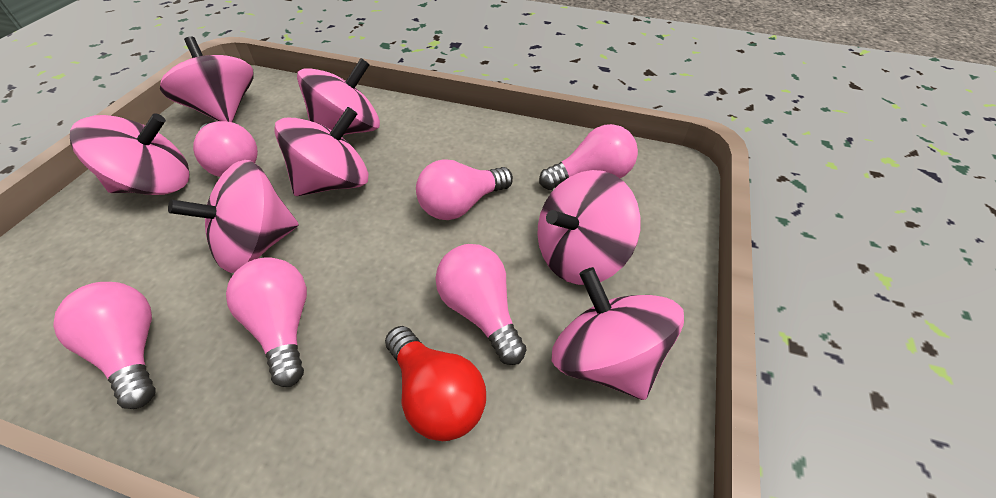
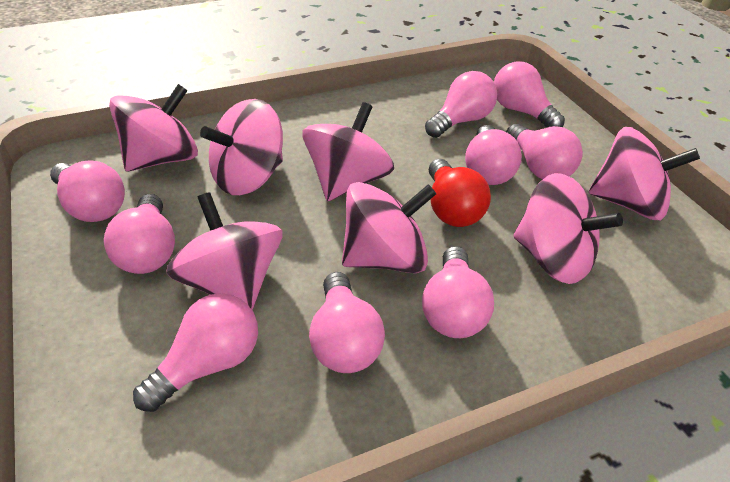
pink light bulb: 6 -> 9

